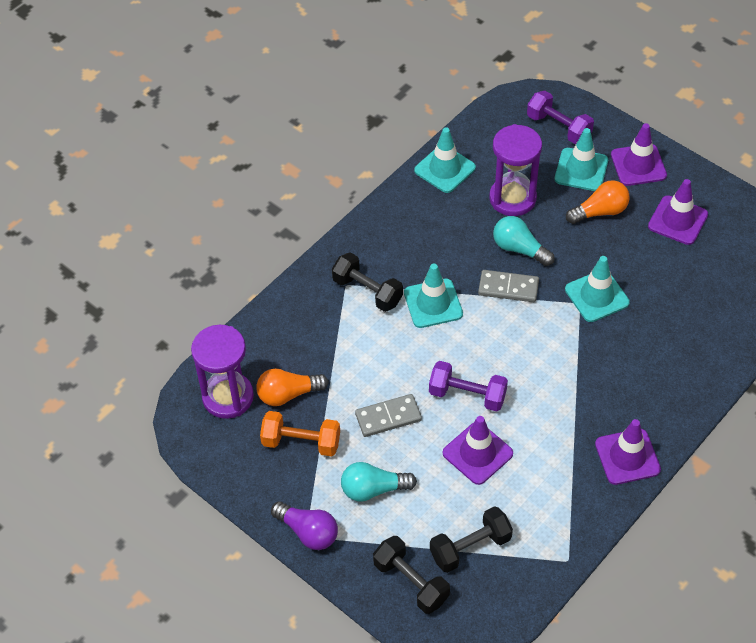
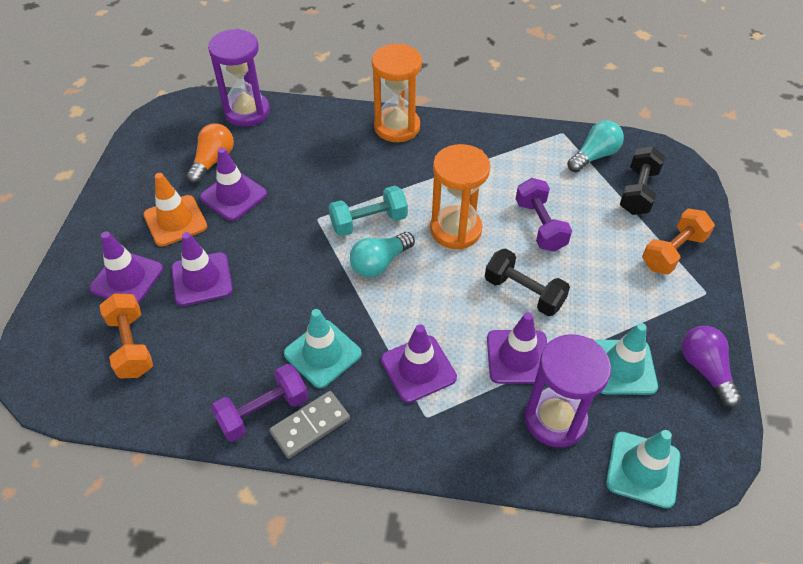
black dumbbell: 3 -> 2
grey domino: 2 -> 1
orange dumbbell: 1 -> 2
orange hourglass: 0 -> 2
orange light bulb: 2 -> 1
orange traffic cone: 0 -> 1
purple traffic cone: 4 -> 5
turquoise dumbbell: 0 -> 1
turquoise traffic cone: 4 -> 3

